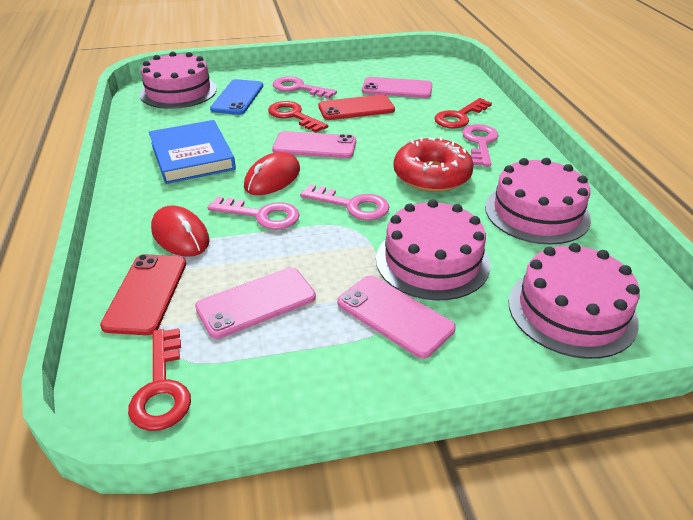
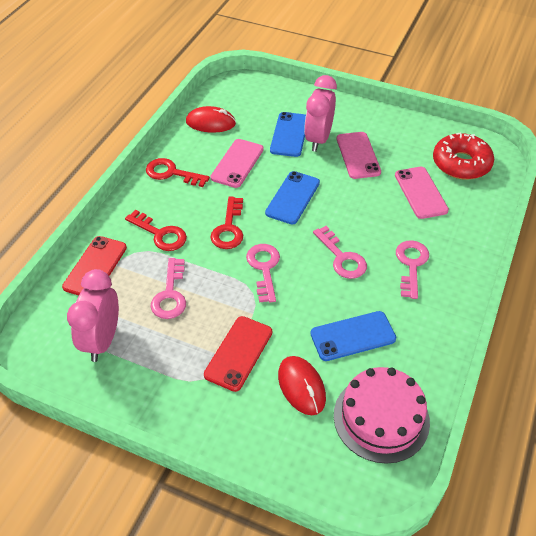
blue book: 1 -> 0
blue phone: 1 -> 3
pink cake: 4 -> 1
pink clock: 0 -> 2
pink phone: 4 -> 3

